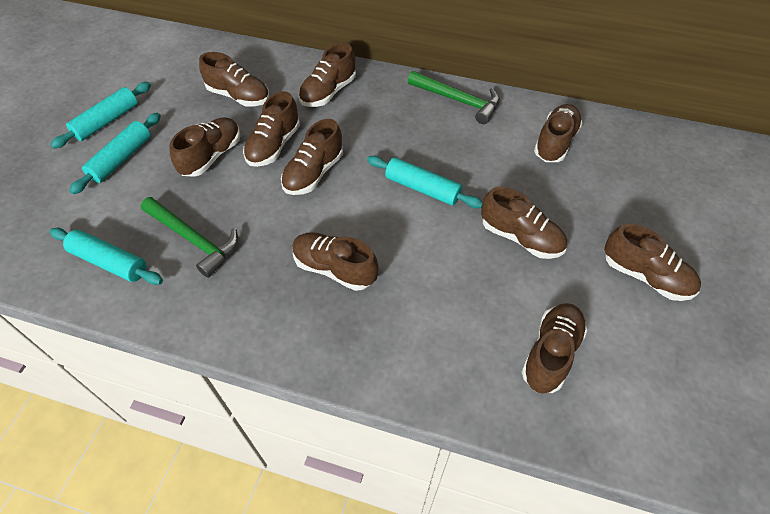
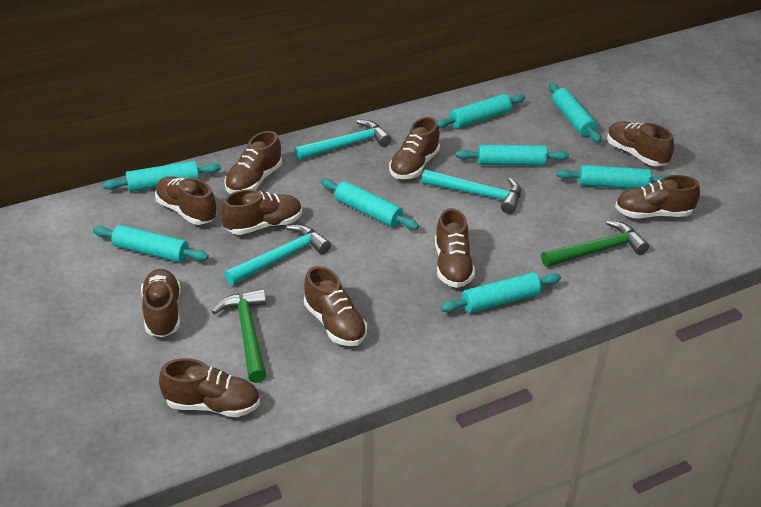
turquoise hammer: 0 -> 3
turquoise rolling pin: 4 -> 8

